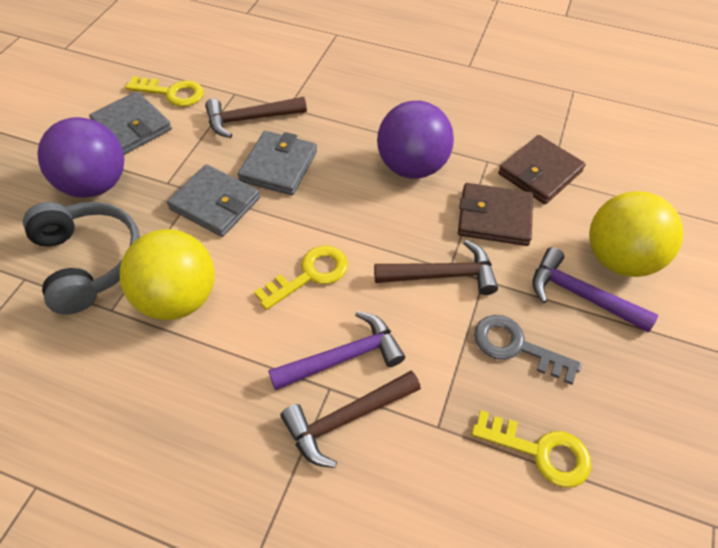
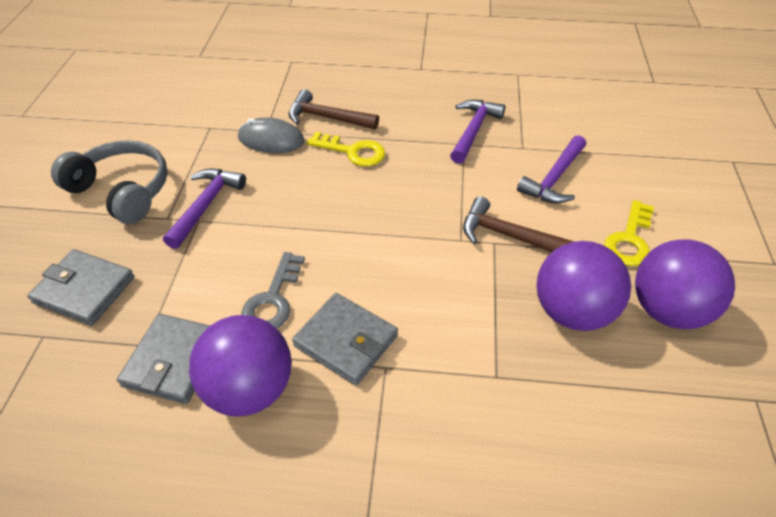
brown hammer: 3 -> 2
brown wallet: 2 -> 0
grey mouse: 0 -> 1
purple ball: 2 -> 3
purple hammer: 2 -> 3
yellow ball: 2 -> 0
yellow key: 3 -> 2

